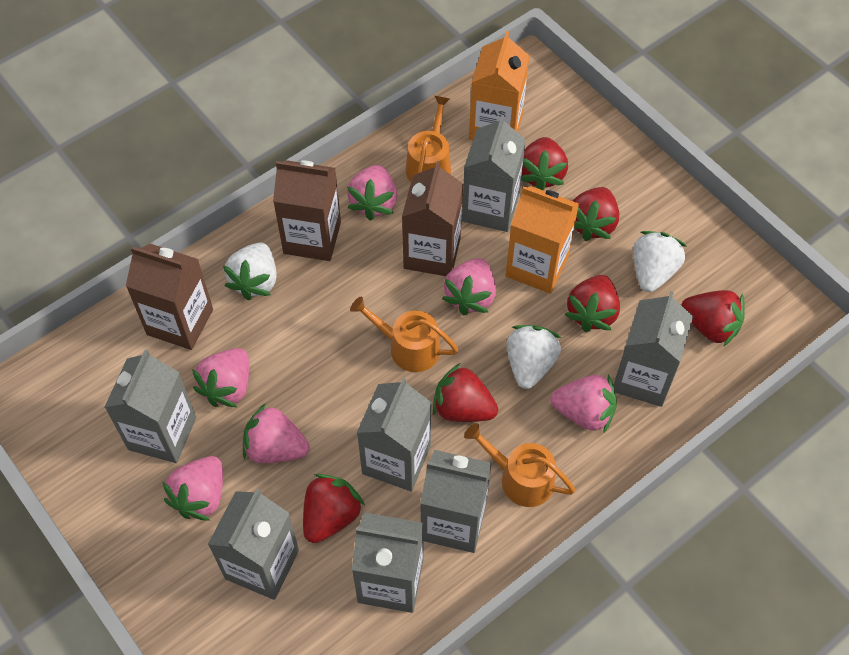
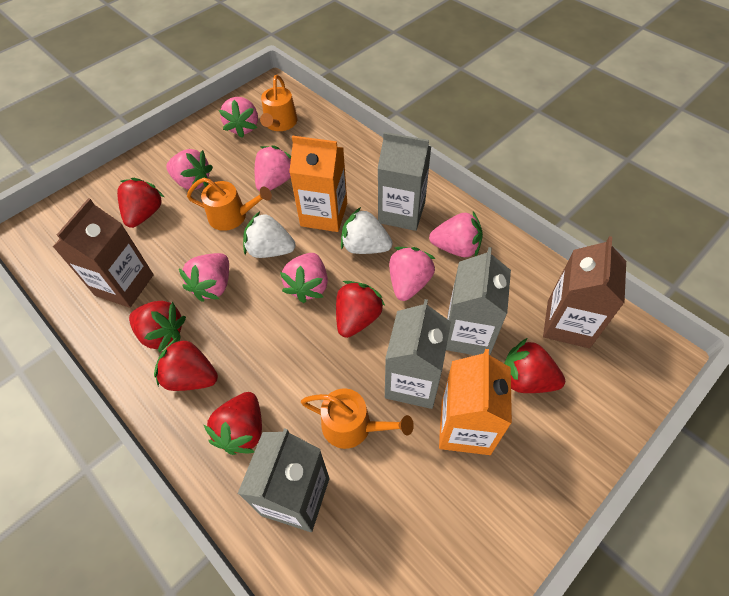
brown carton: 3 -> 2
grey carton: 7 -> 4
pink strawberry: 6 -> 7
white strawberry: 3 -> 2

